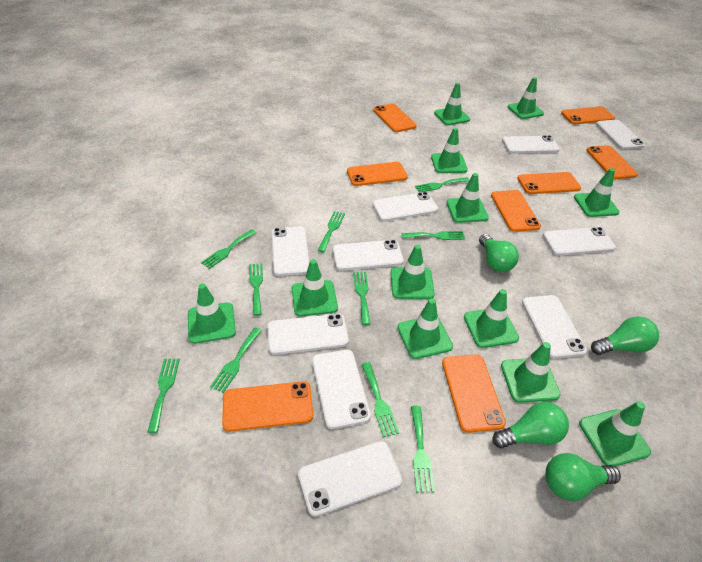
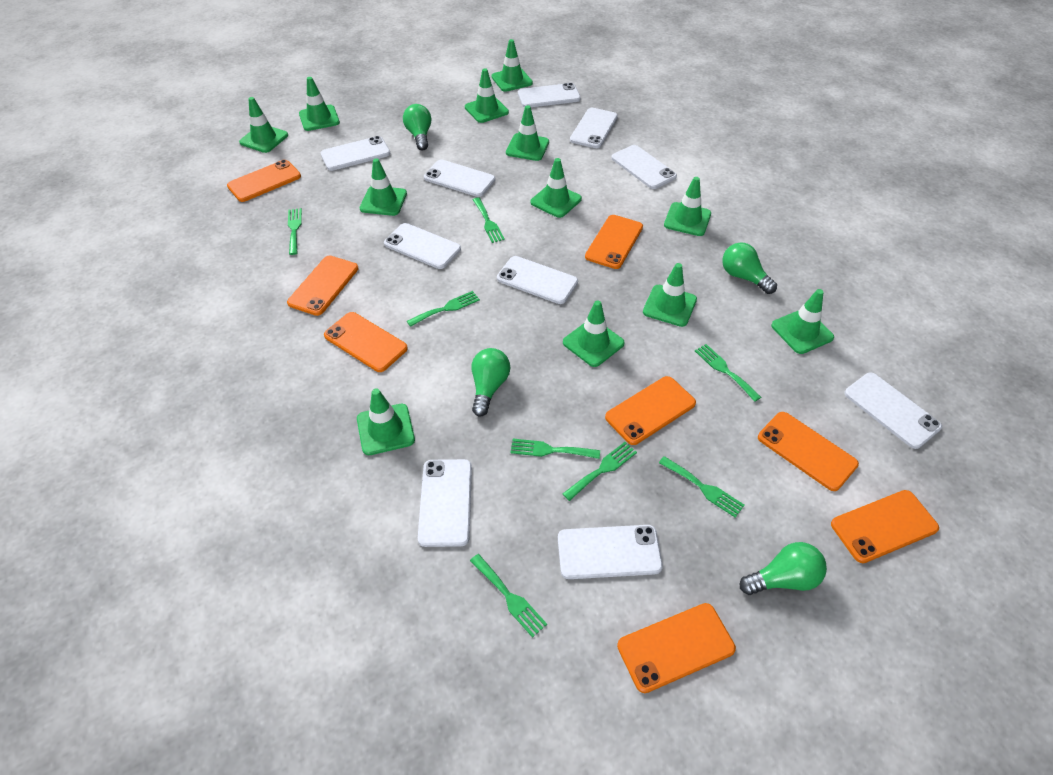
green fork: 10 -> 8

